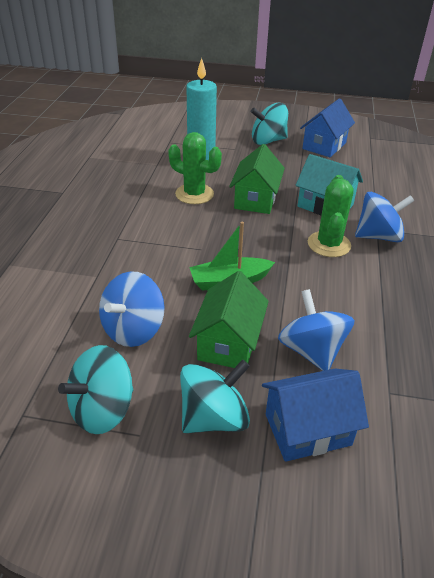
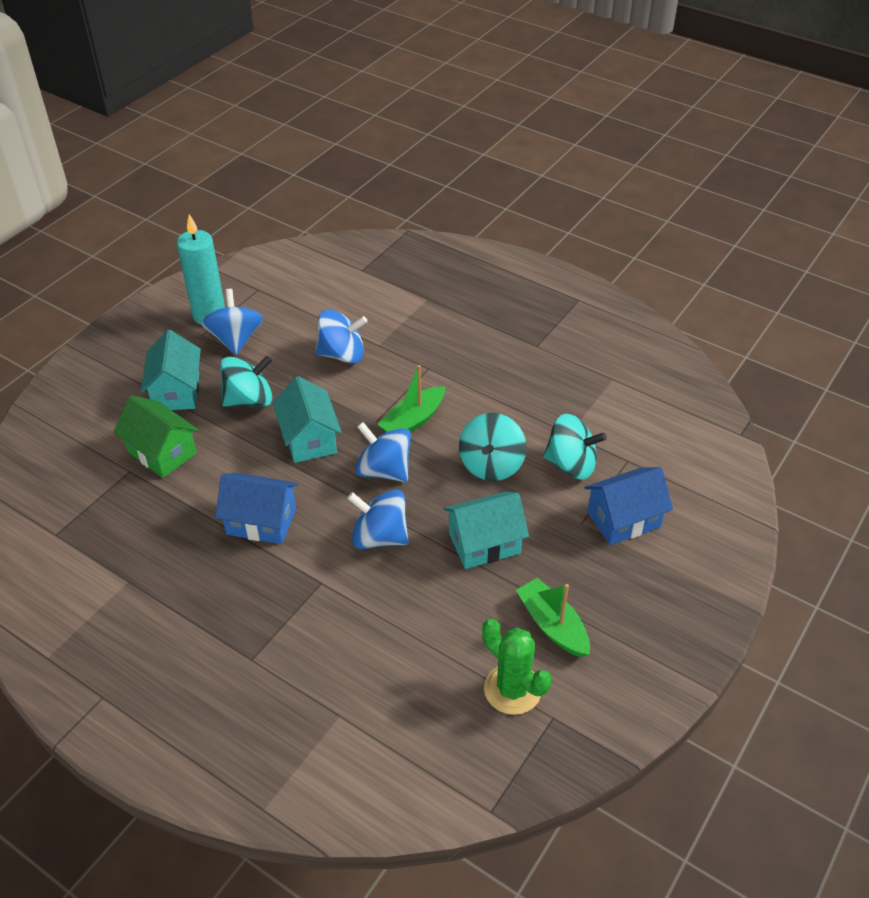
blue spinning top: 3 -> 4
green boat: 1 -> 2
green cactus: 2 -> 1
green house: 2 -> 1
turquoise house: 1 -> 3

